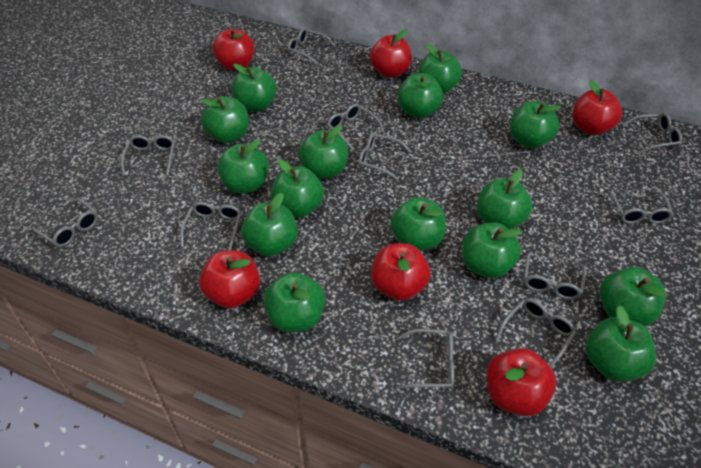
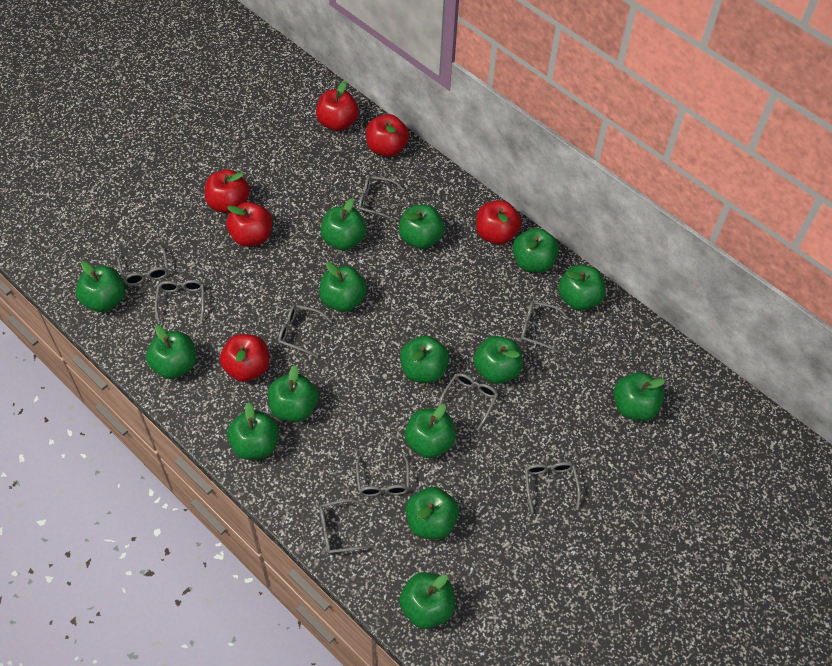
grey glasses: 11 -> 9

